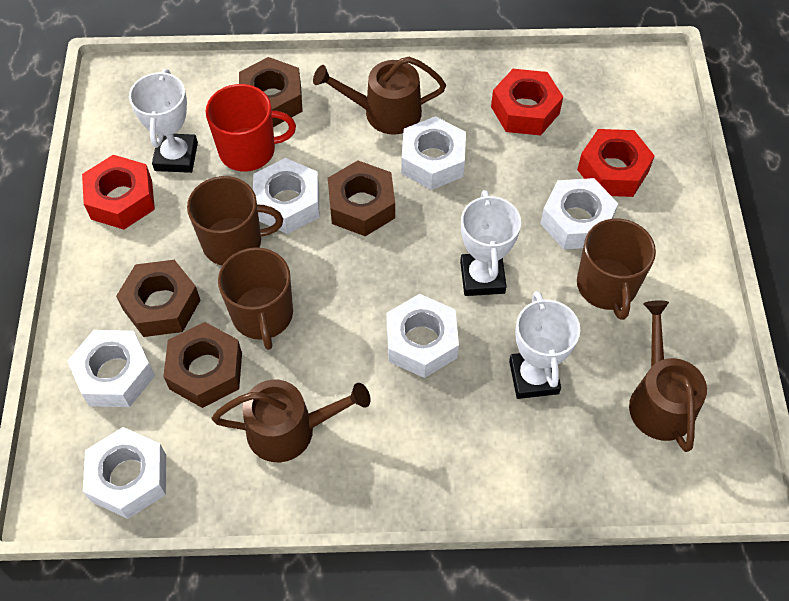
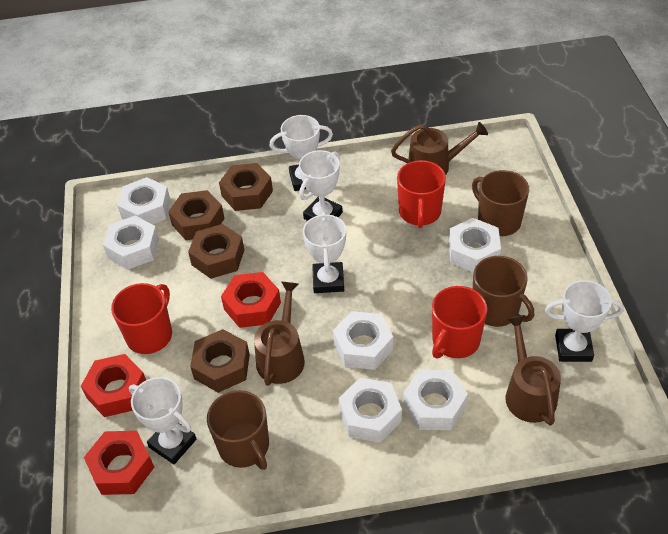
red mug: 1 -> 3
white trophy: 3 -> 5

